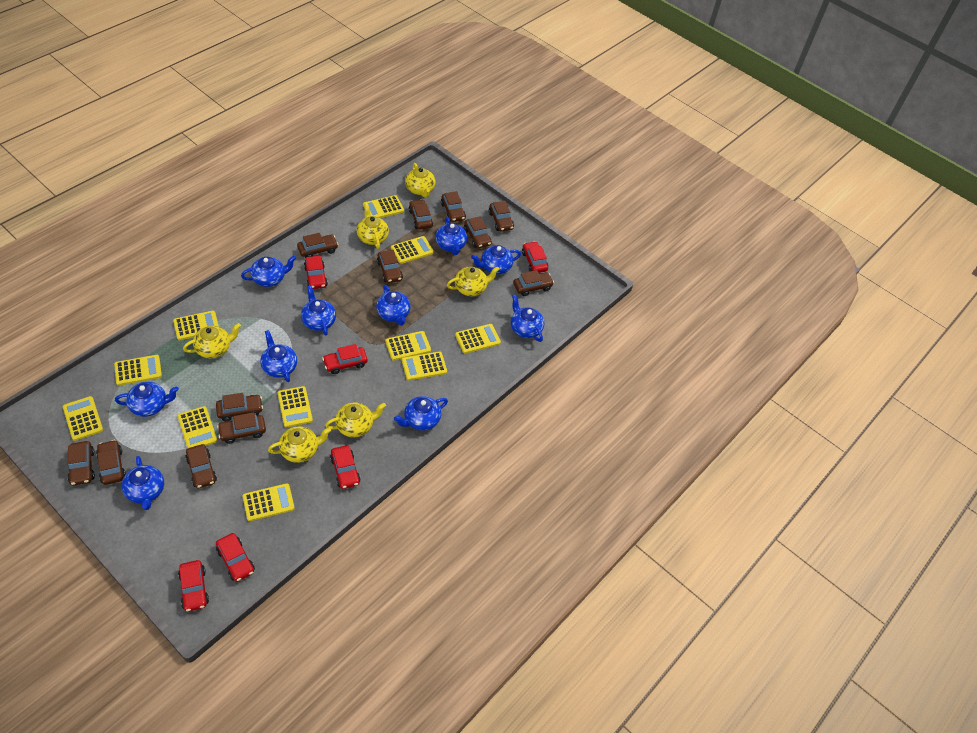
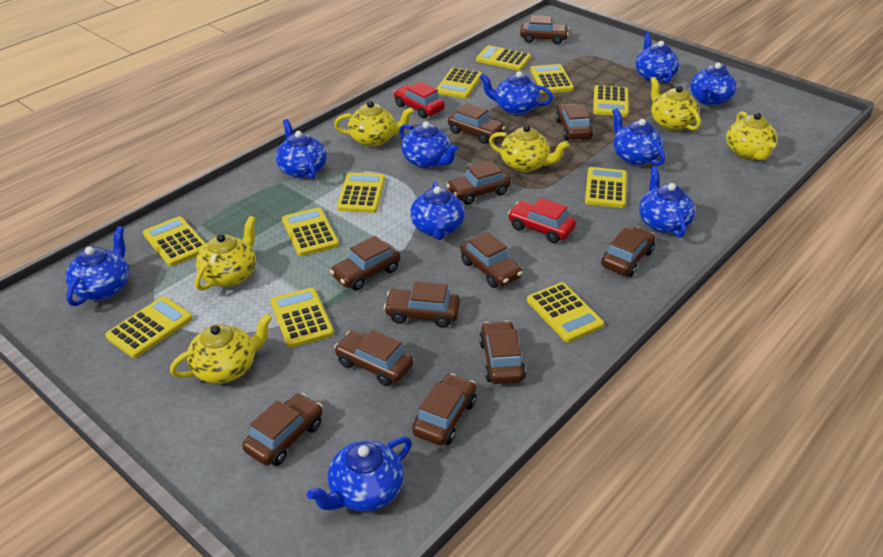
red car: 6 -> 2

